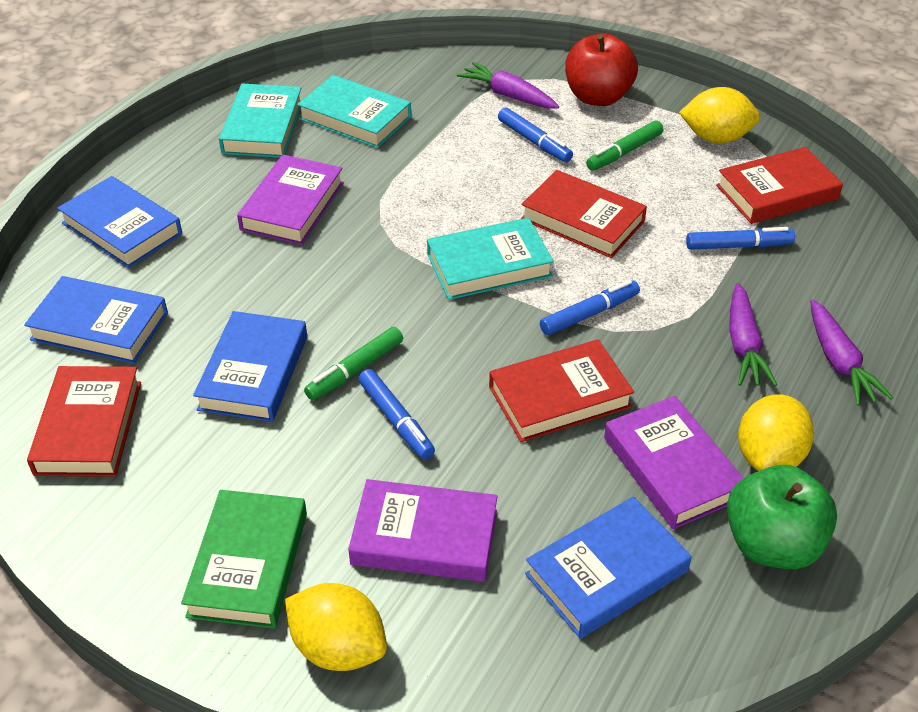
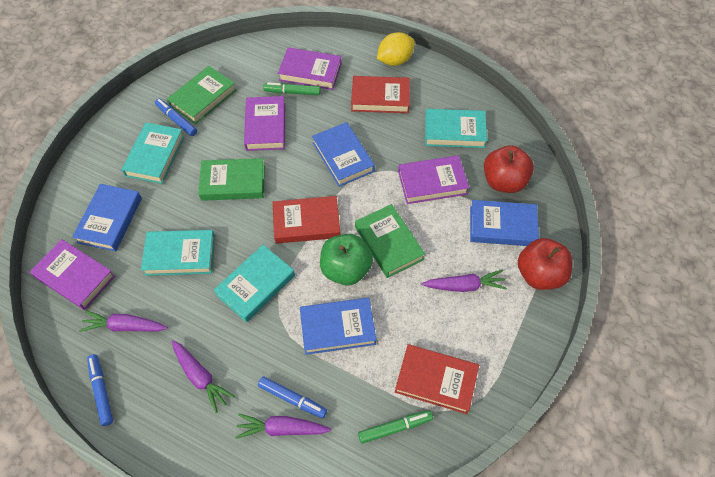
blue marker: 4 -> 3
green book: 1 -> 3
purple book: 3 -> 4
purple carrot: 3 -> 4
red apple: 1 -> 2
red book: 4 -> 3
turquoise book: 3 -> 4
yellow lemon: 3 -> 1

